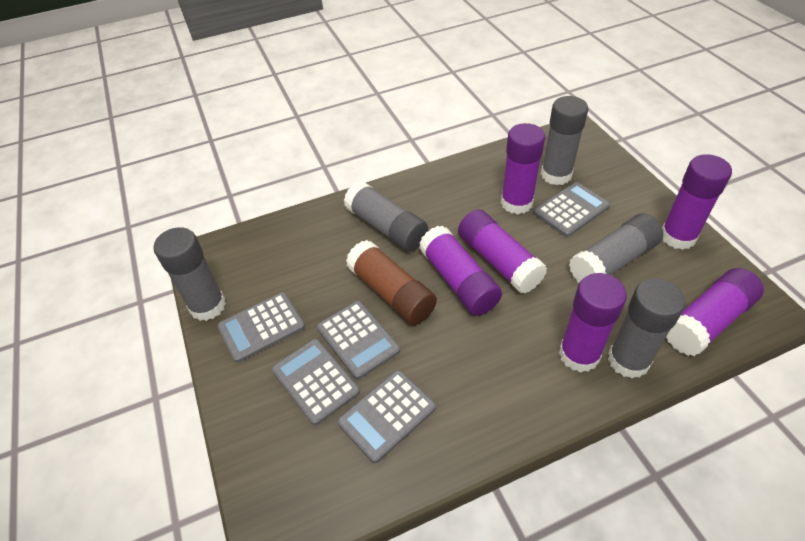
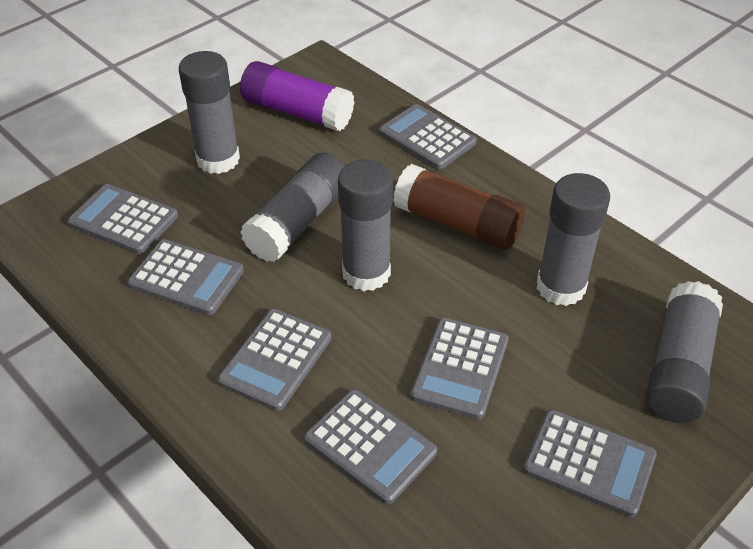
grey calculator: 5 -> 7
purple glue stick: 6 -> 1

